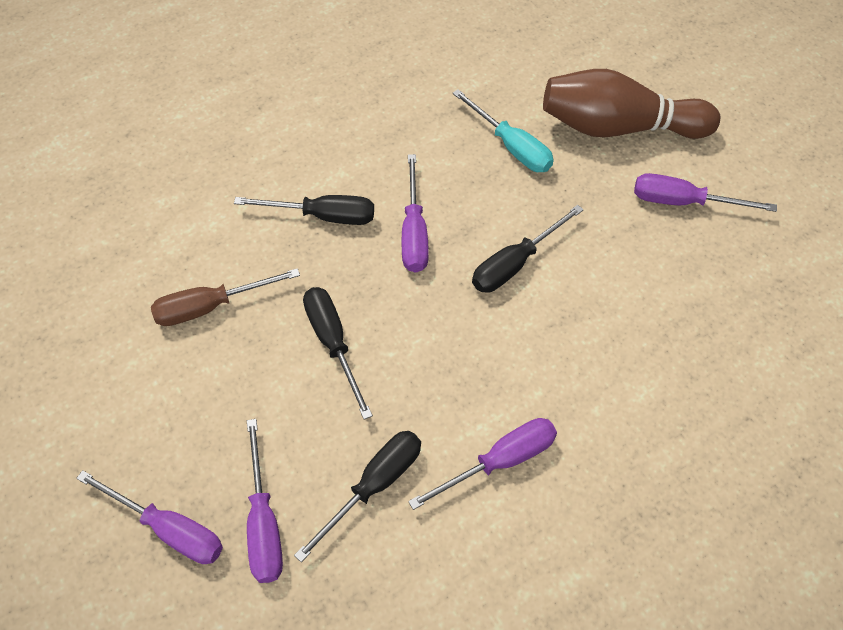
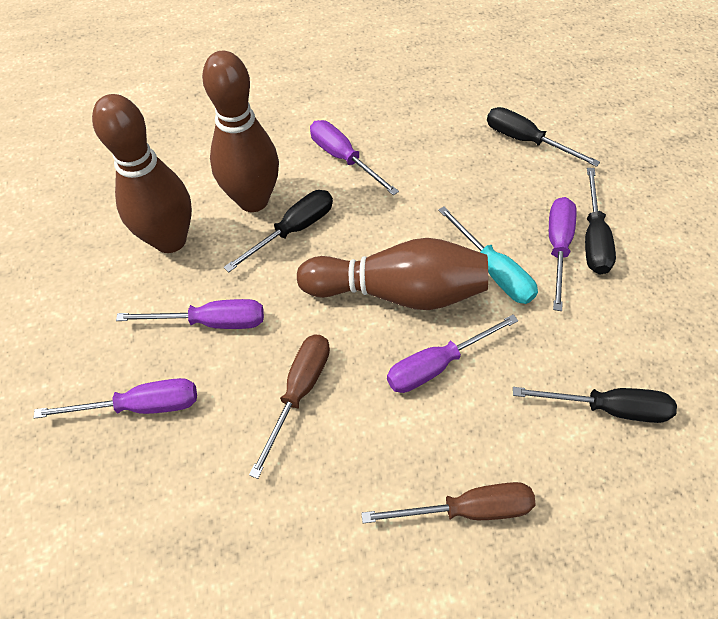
brown bowling pin: 1 -> 3
brown screwdriver: 1 -> 2

